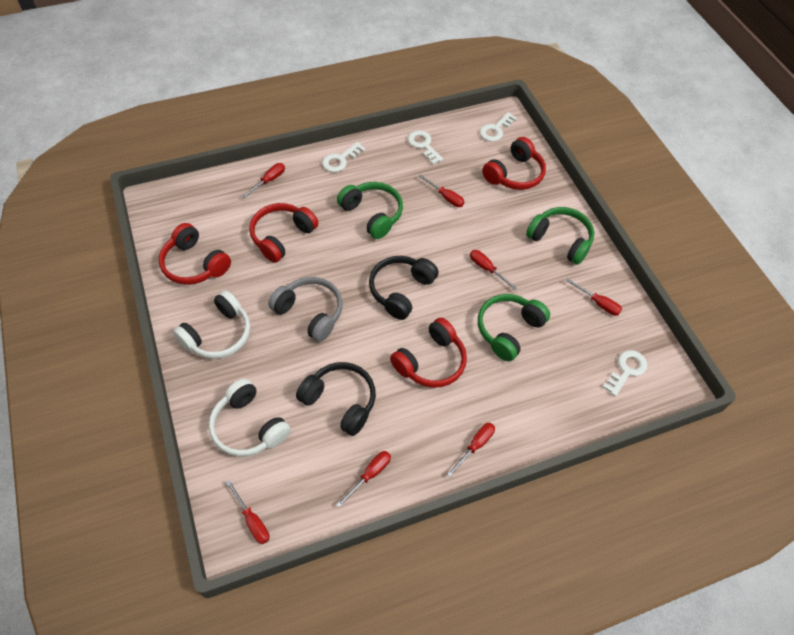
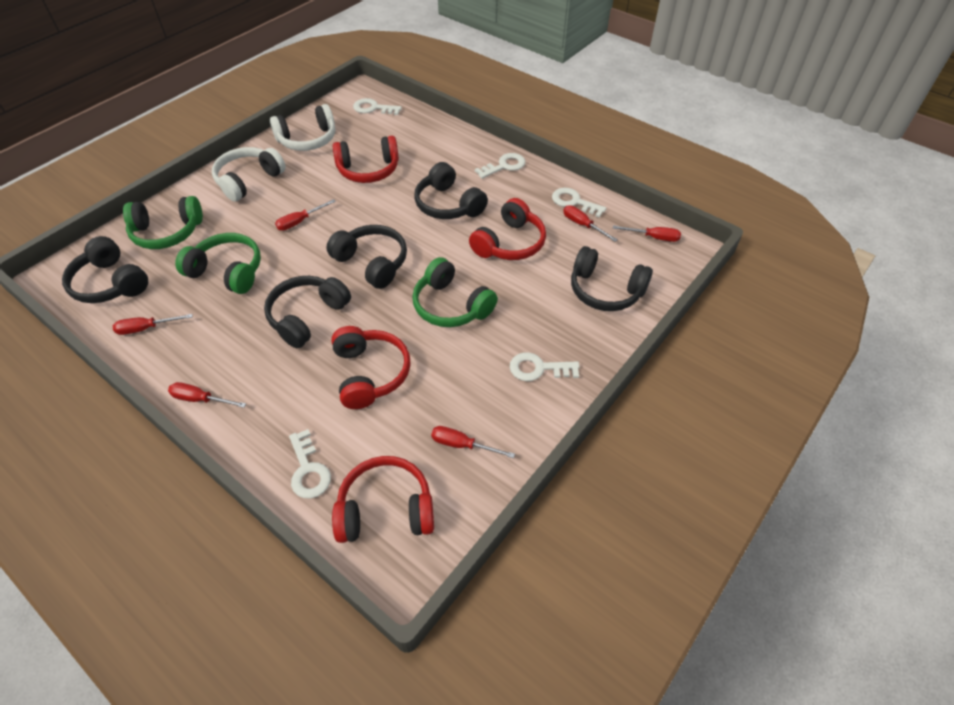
black headphones: 2 -> 5
grey headphones: 1 -> 0
red screwdriver: 7 -> 6
white key: 4 -> 5

